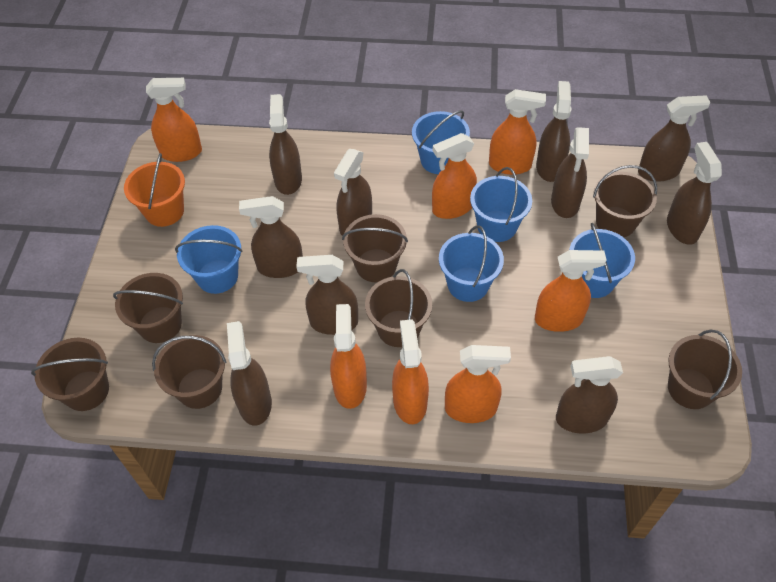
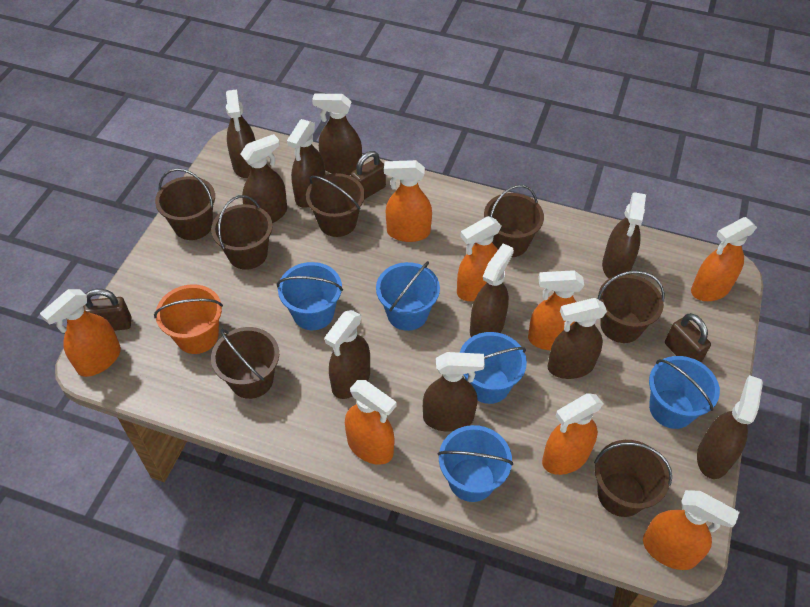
brown padlock: 0 -> 3
orange spray bottle: 7 -> 8

